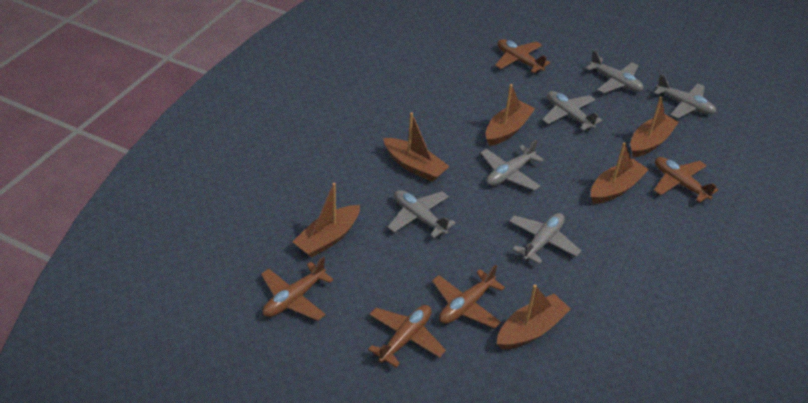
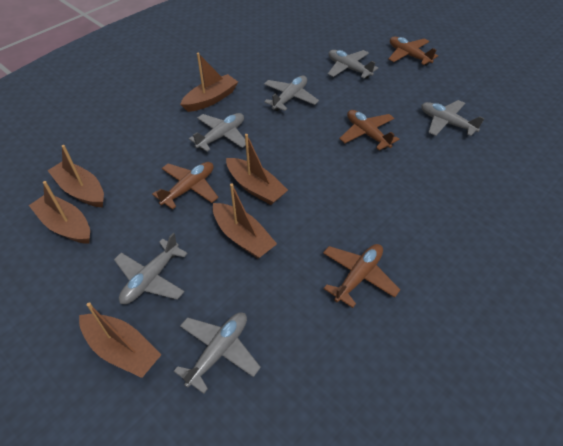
brown plane: 5 -> 4

